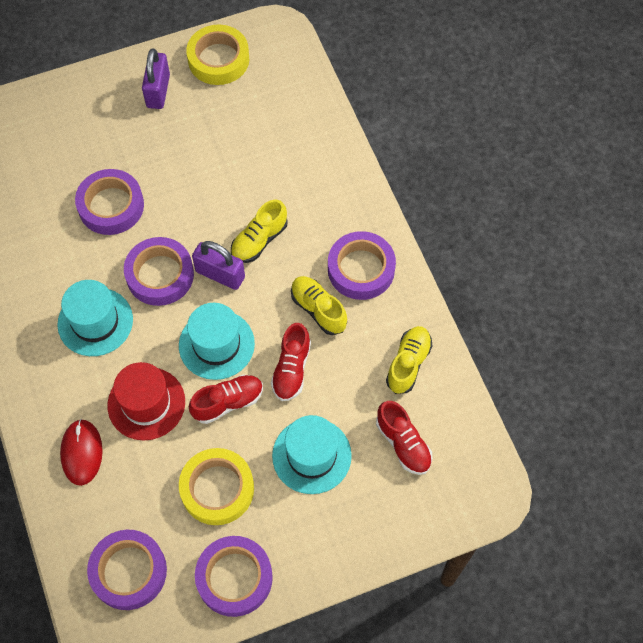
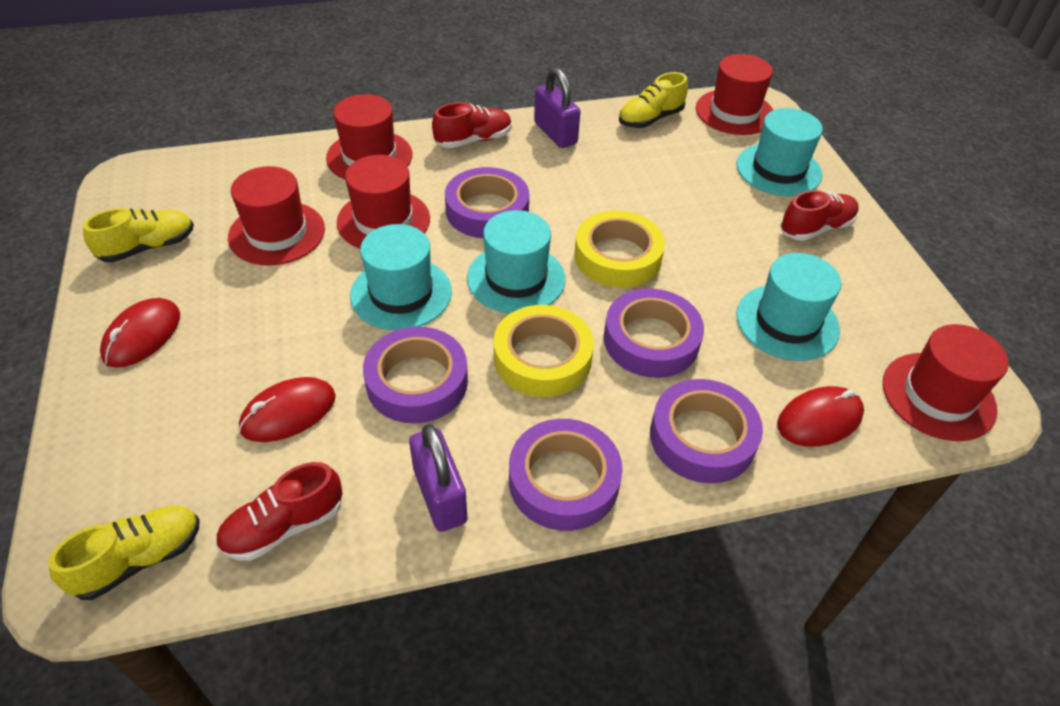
red hat: 1 -> 5
red mouse: 1 -> 3
turquoise hat: 3 -> 4

